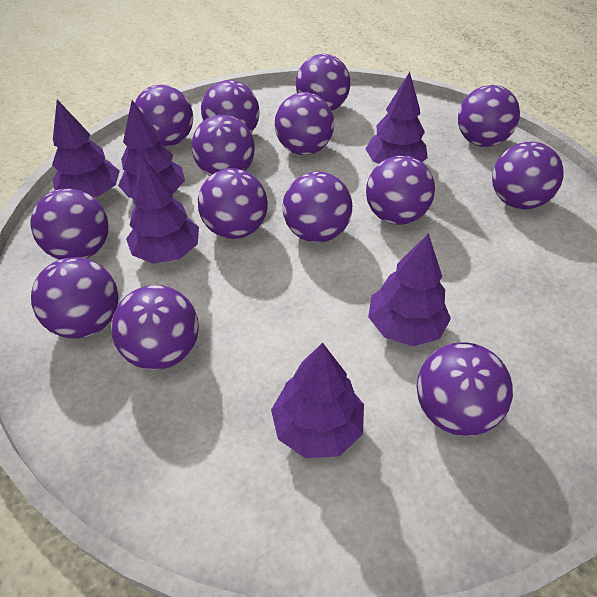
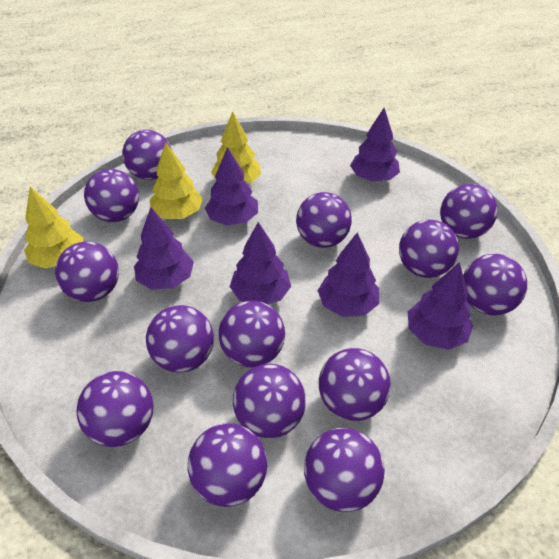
yellow tree: 0 -> 3

